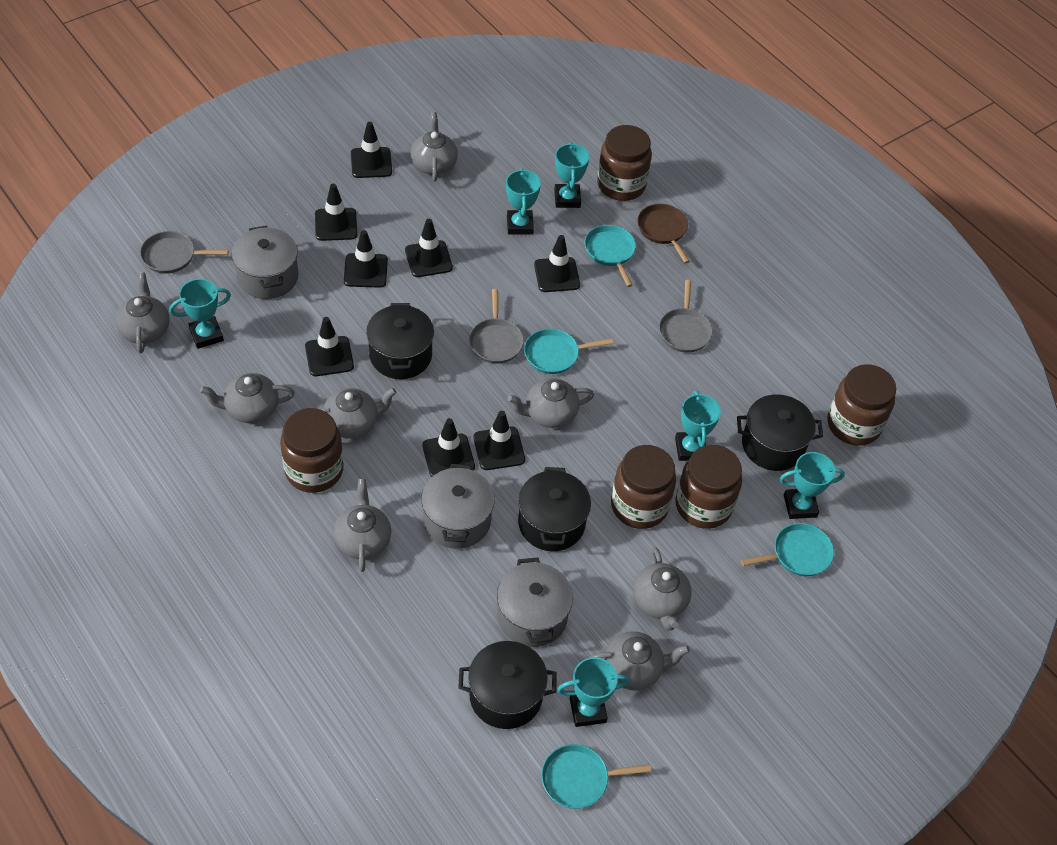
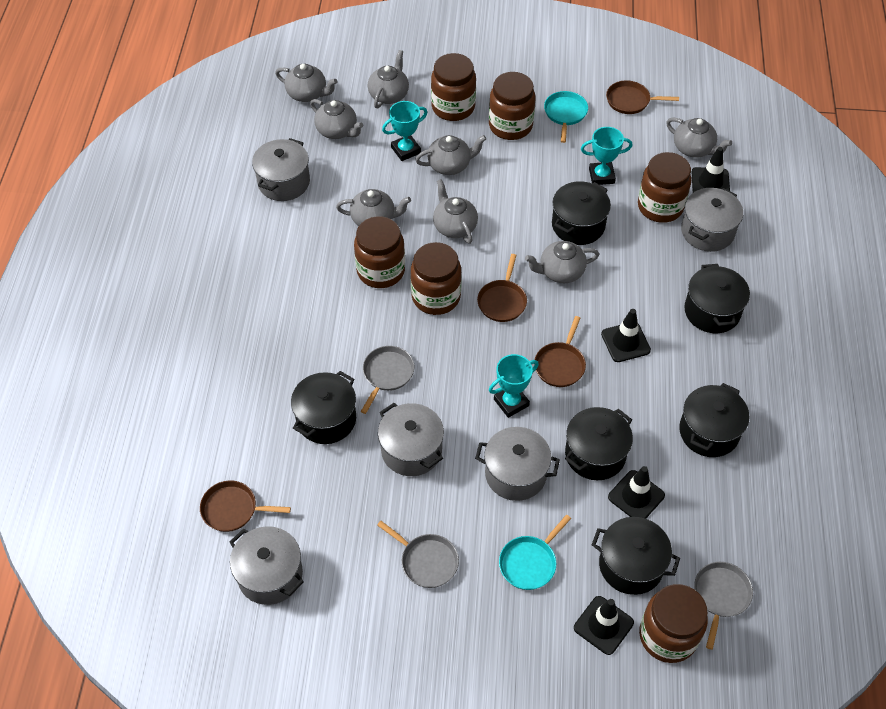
black pot: 4 -> 6
black traffic cone: 8 -> 4
brown jar: 5 -> 6
brown pan: 1 -> 4
grey pot: 3 -> 5
turquoise pan: 4 -> 2
turquoise trophy: 6 -> 3

